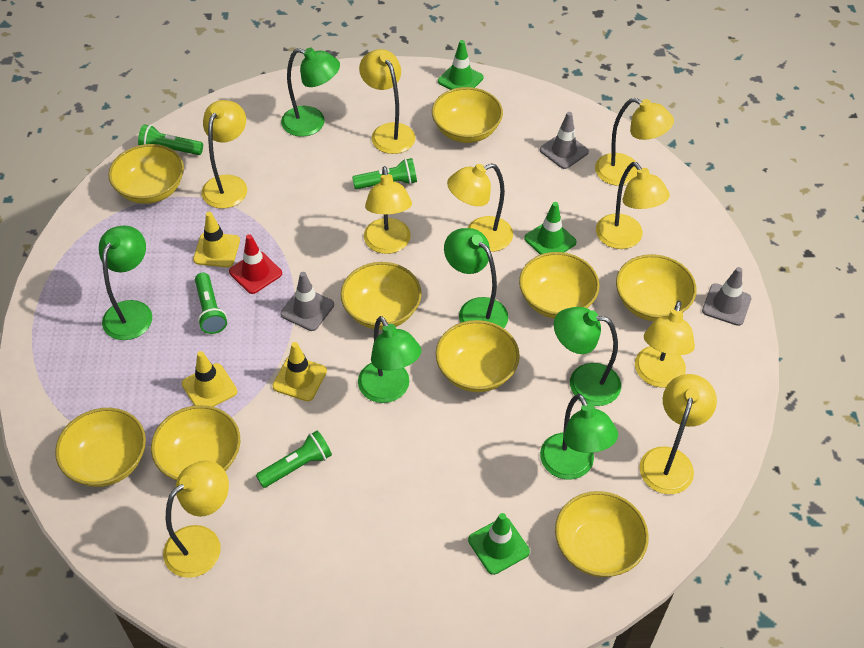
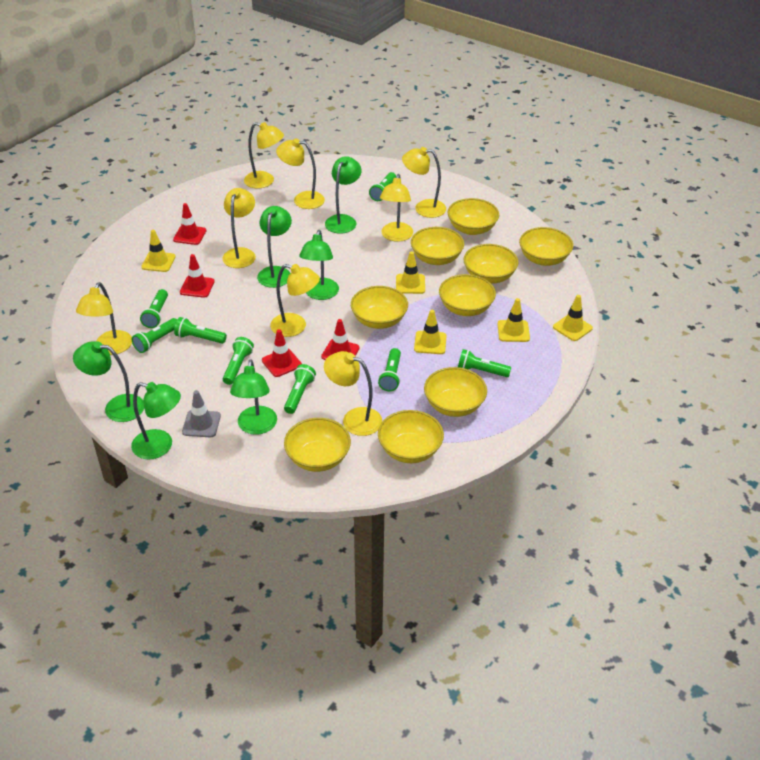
green flashlight: 4 -> 8
green traffic cone: 3 -> 0
grey traffic cone: 3 -> 1
red traffic cone: 1 -> 4
yellow lamp: 9 -> 8
yellow traffic cone: 3 -> 5

